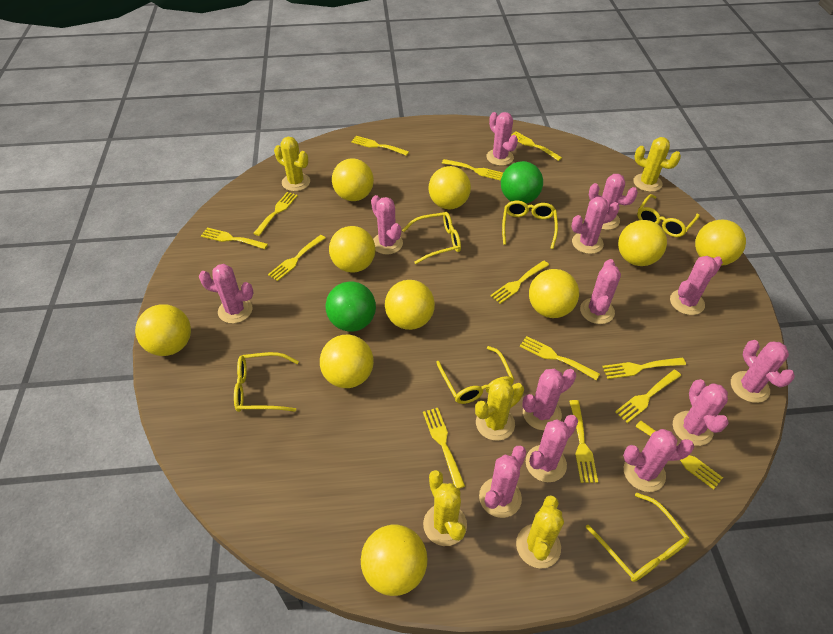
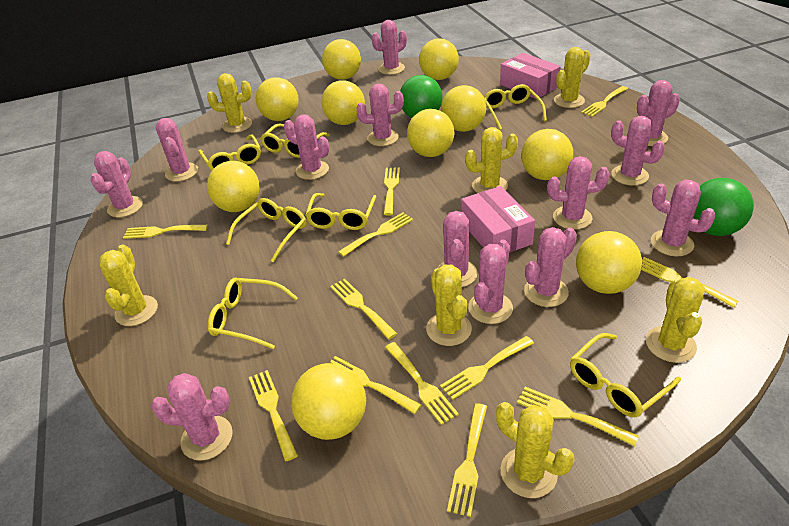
pink box: 0 -> 2
yellow cactus: 5 -> 7
yellow fork: 13 -> 12
yellow glasses: 6 -> 7

